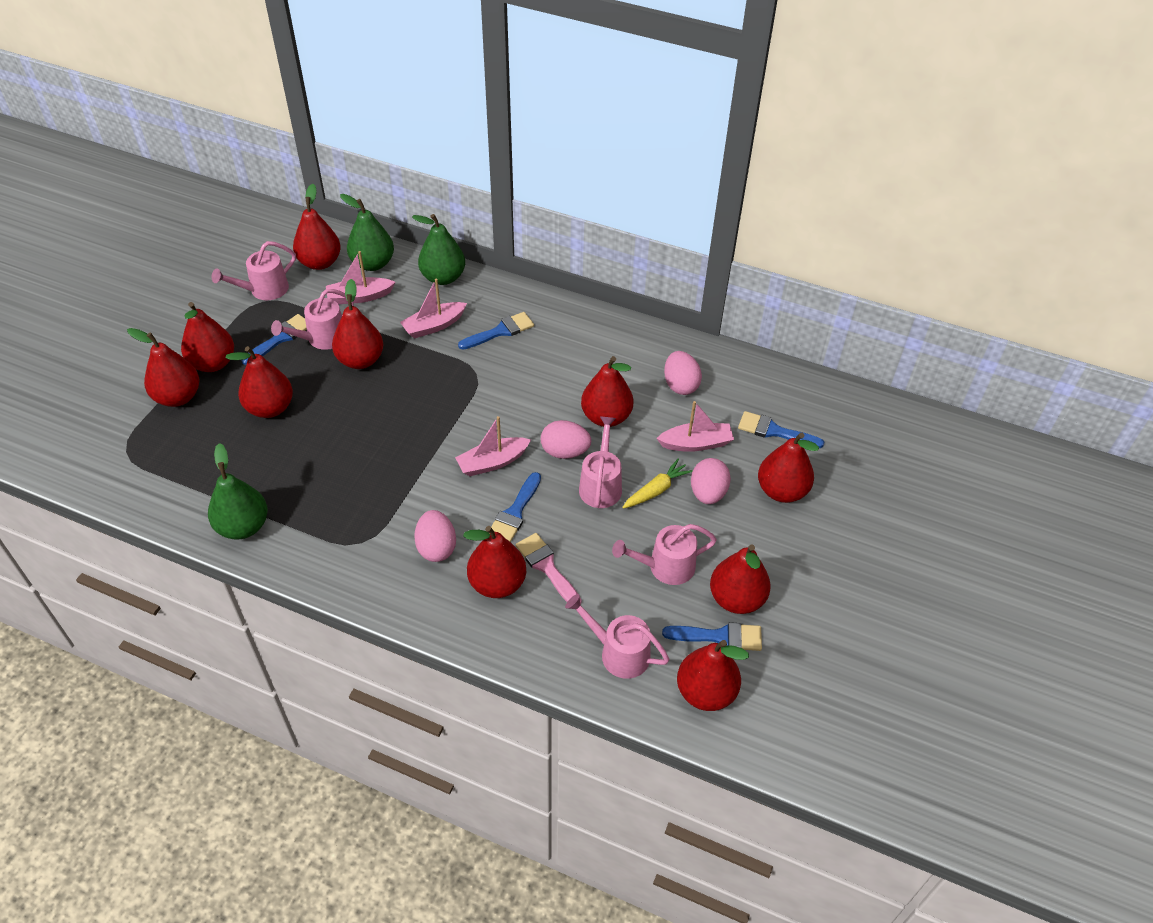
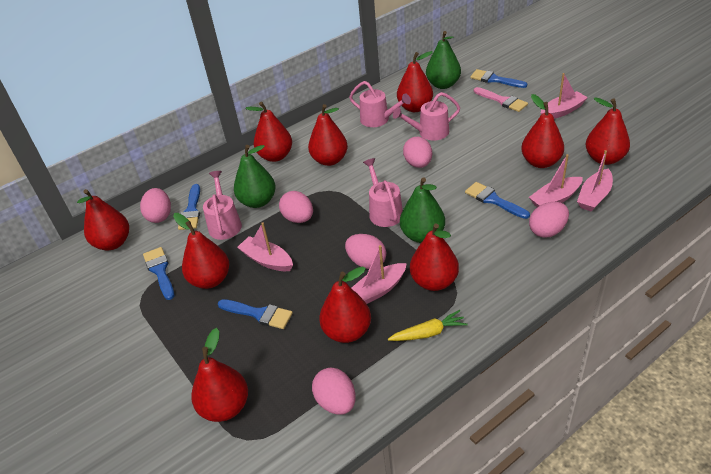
pink boat: 4 -> 5
pink egg: 4 -> 6
pink watering can: 5 -> 4

